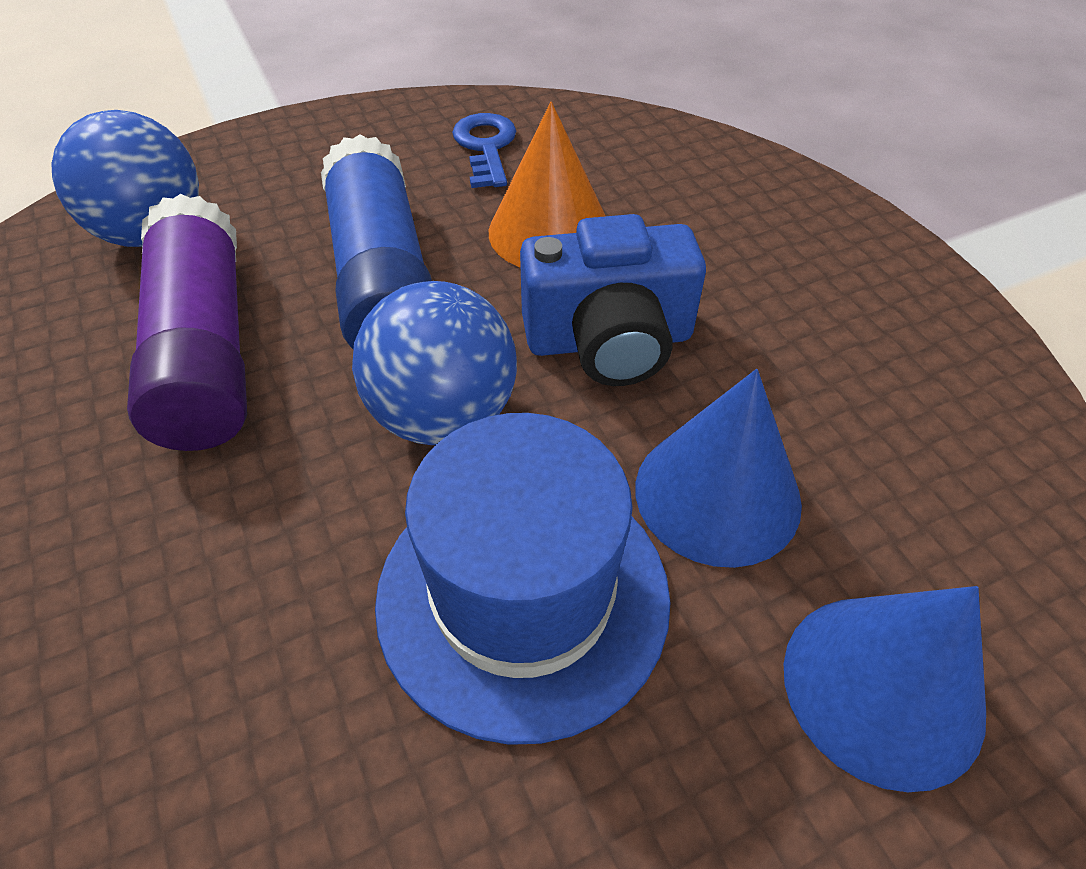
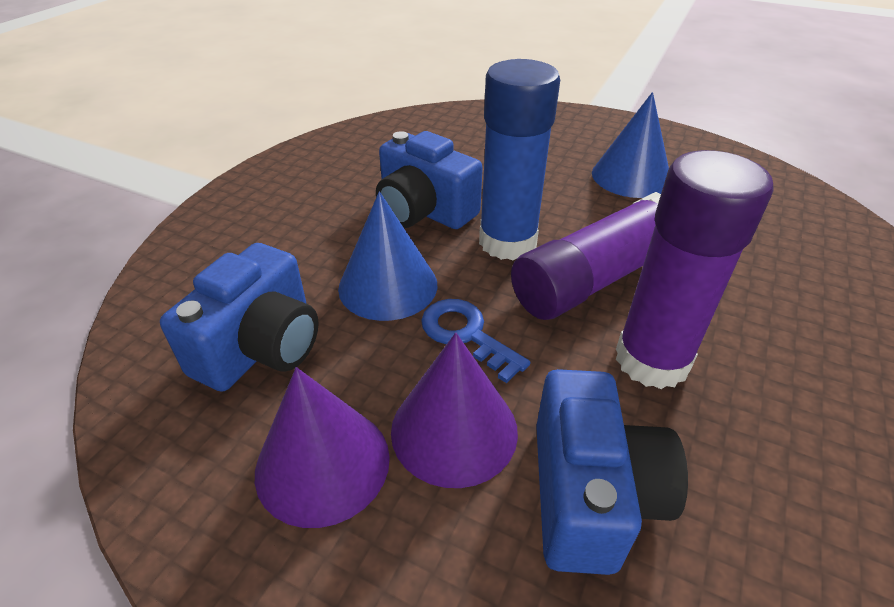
blue ball: 2 -> 0
blue camera: 1 -> 3
blue hat: 1 -> 0
orange cone: 1 -> 0
purple cone: 0 -> 2
purple glue stick: 1 -> 2

